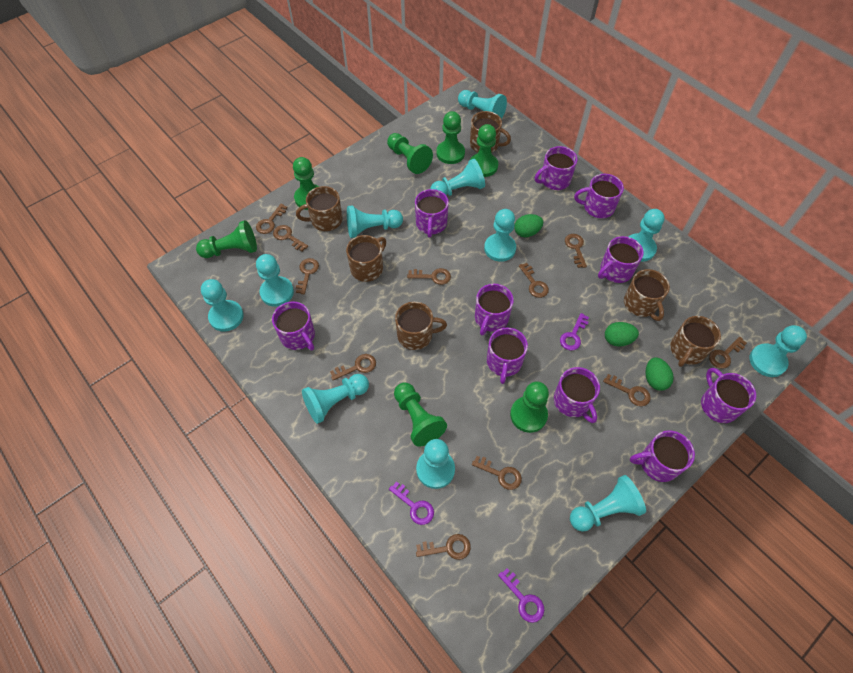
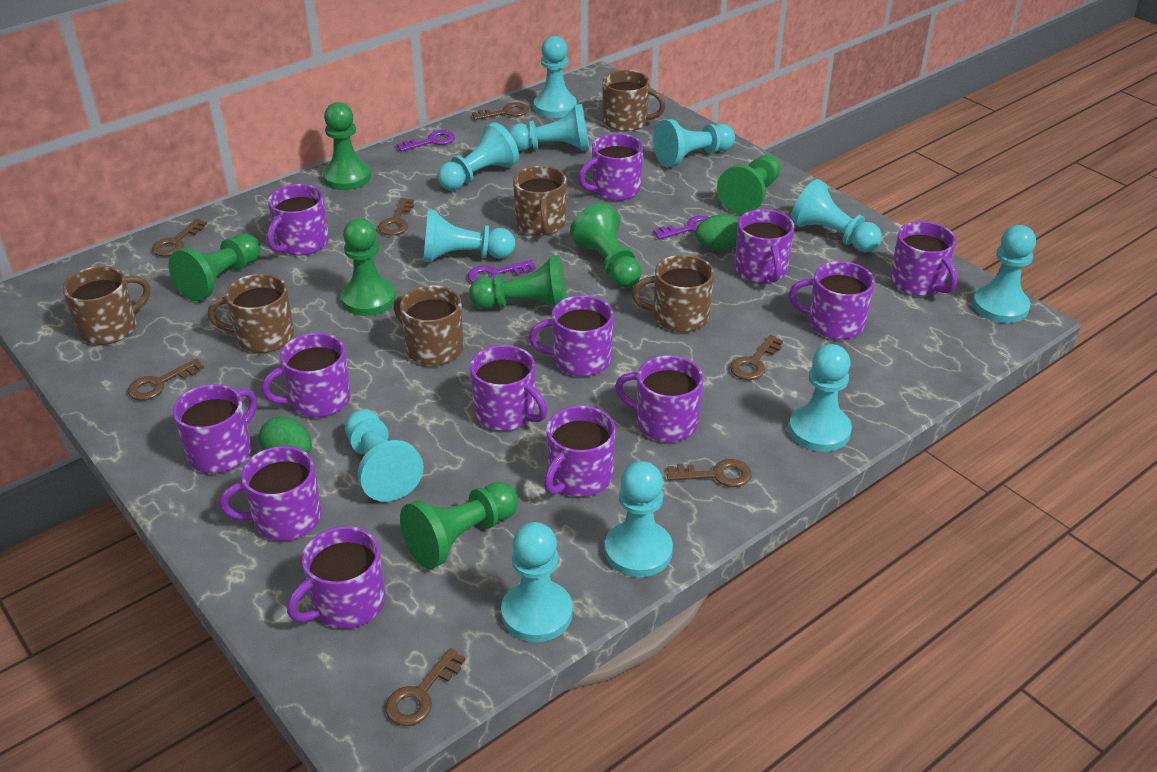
brown key: 11 -> 7
green egg: 3 -> 2
purple mug: 10 -> 13

